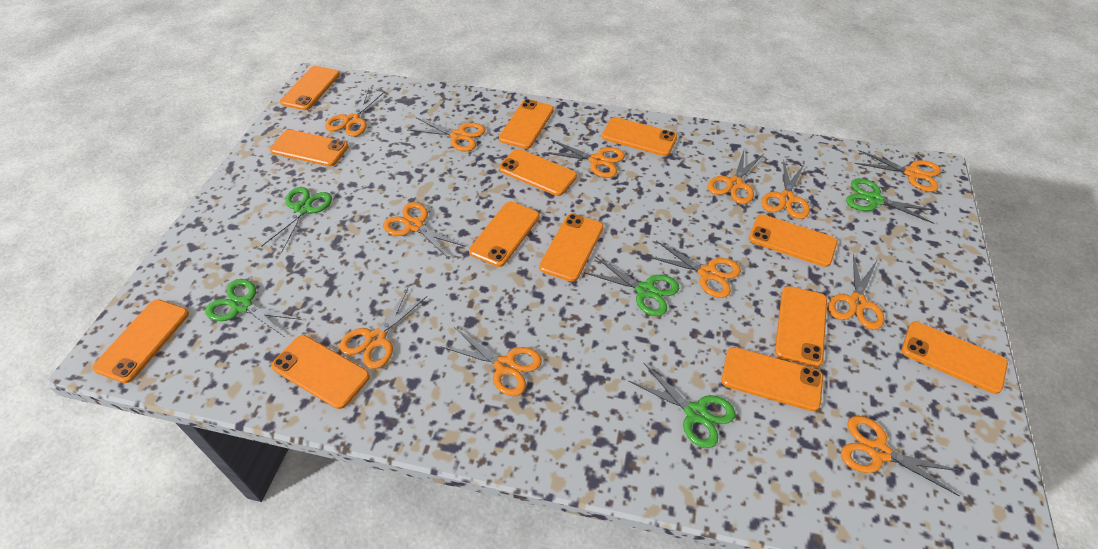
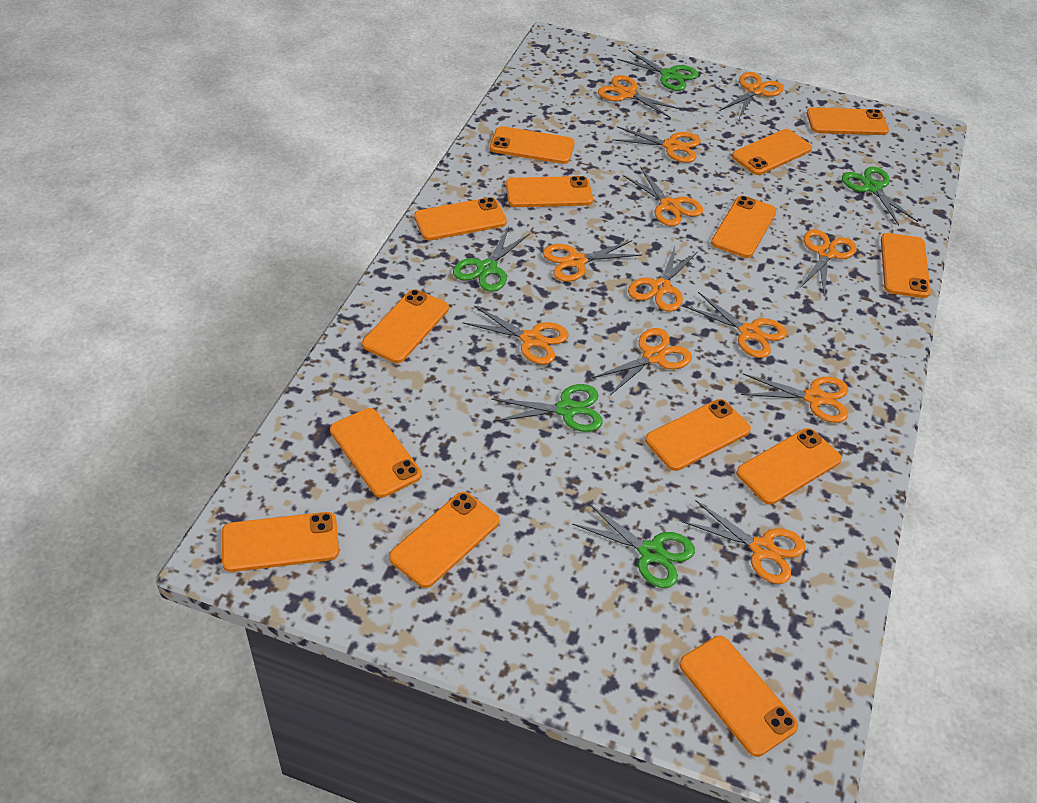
orange phone: 13 -> 14

